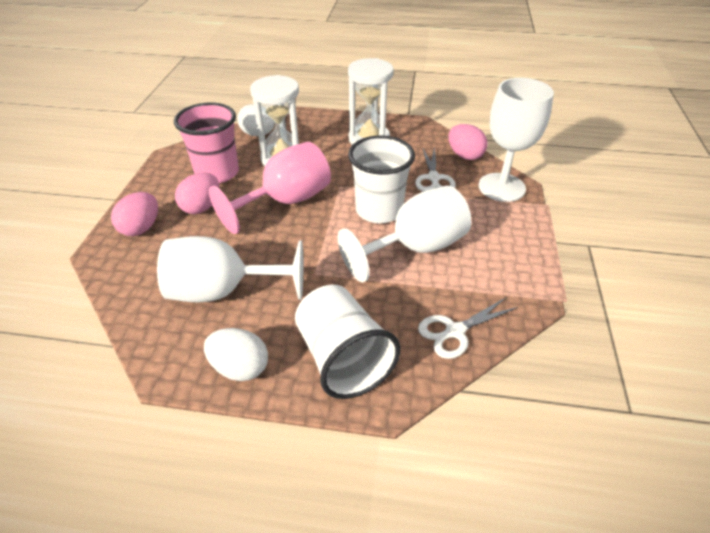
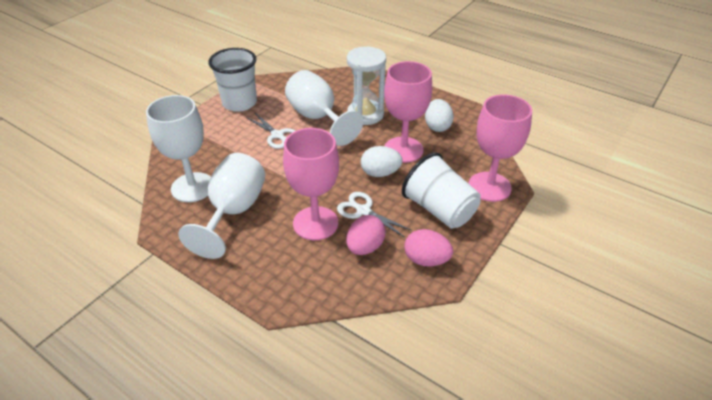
pink cup: 1 -> 0
pink egg: 3 -> 2
pink goblet: 1 -> 3
white hourglass: 2 -> 1

